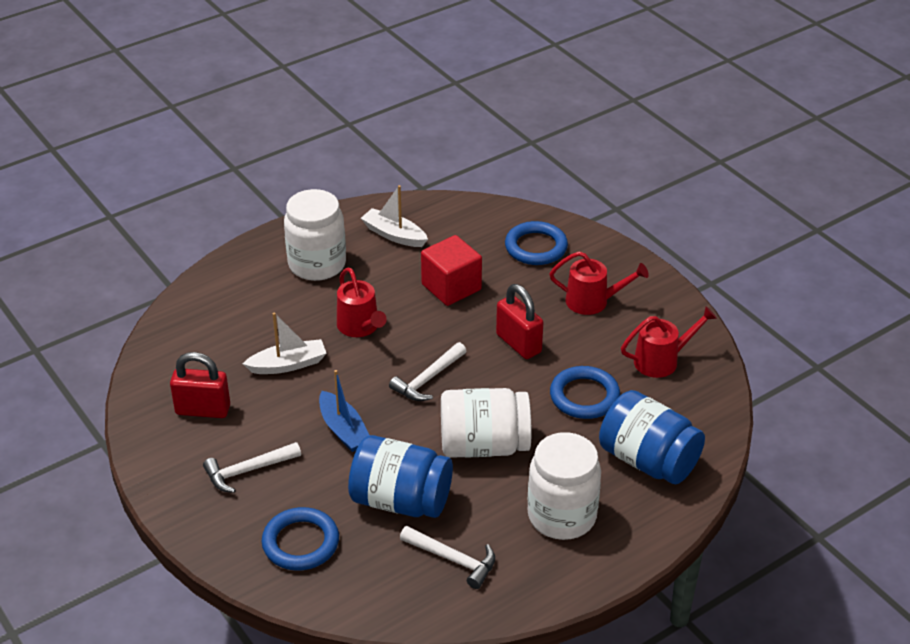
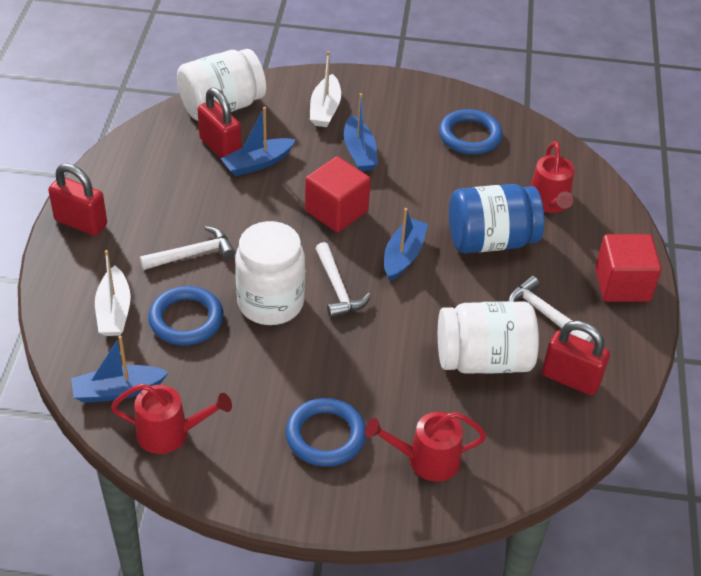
blue boat: 1 -> 4
blue jar: 2 -> 1
red cube: 1 -> 2
red padlock: 2 -> 3

